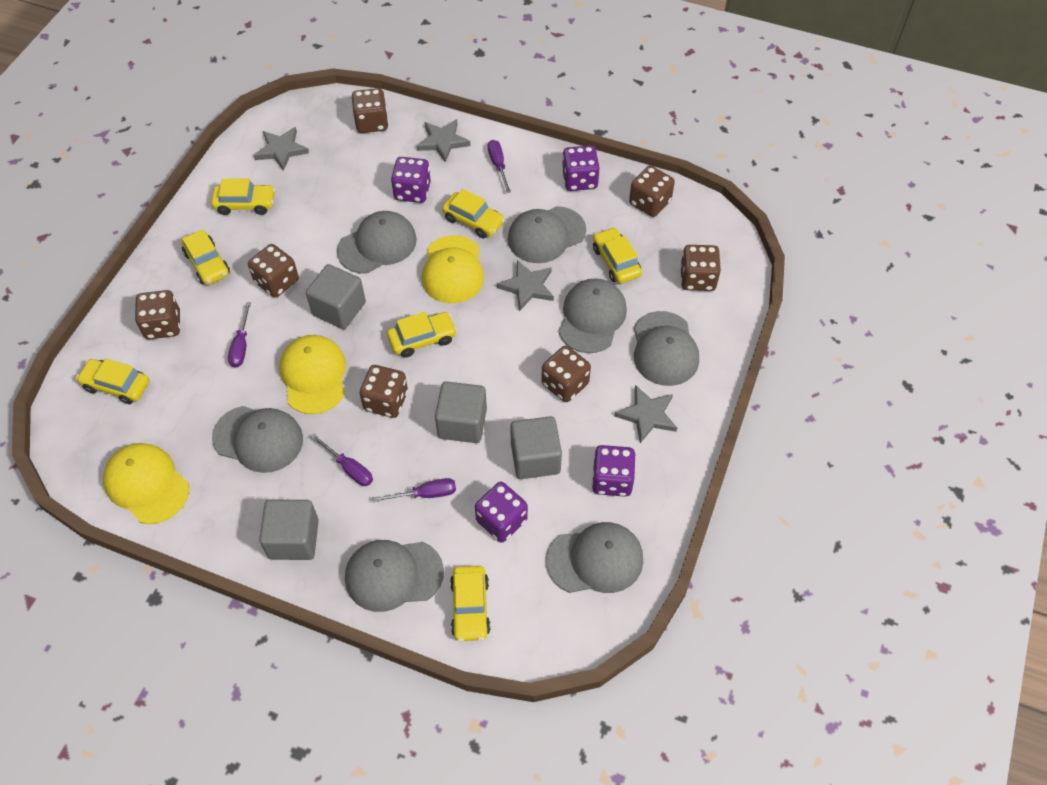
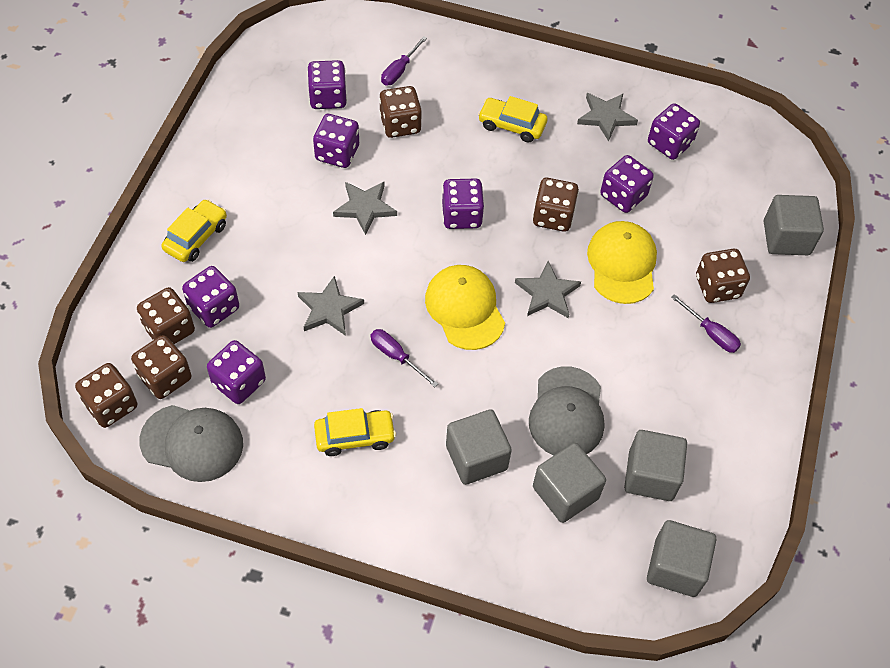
brown dice: 7 -> 6
grey cap: 7 -> 2
grey cube: 4 -> 5
purple dice: 4 -> 7
purple screwdriver: 4 -> 3
yellow cap: 3 -> 2
yellow car: 7 -> 3

